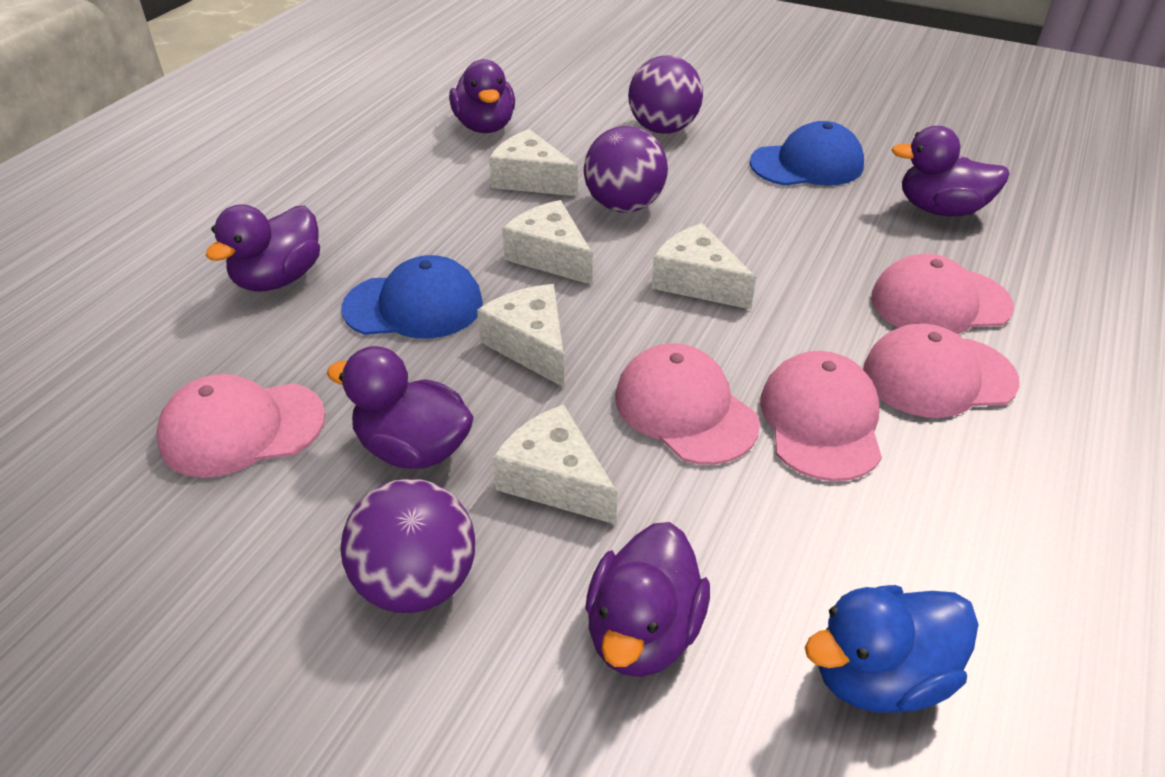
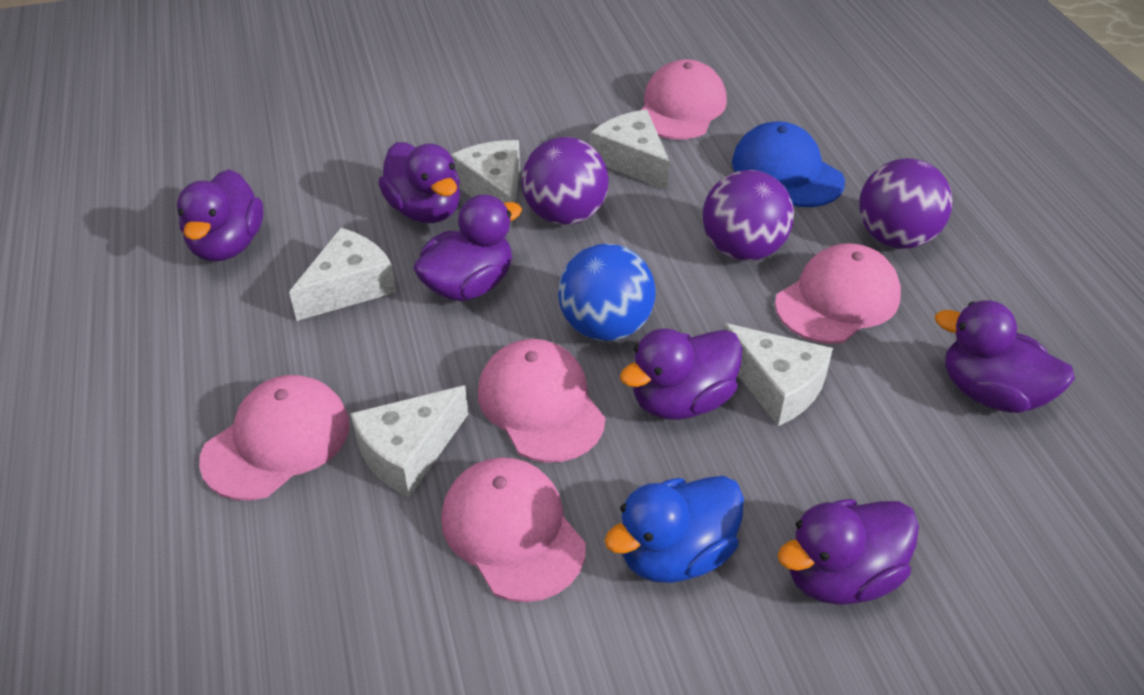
blue ball: 0 -> 1
blue cap: 2 -> 1
purple duck: 5 -> 6

